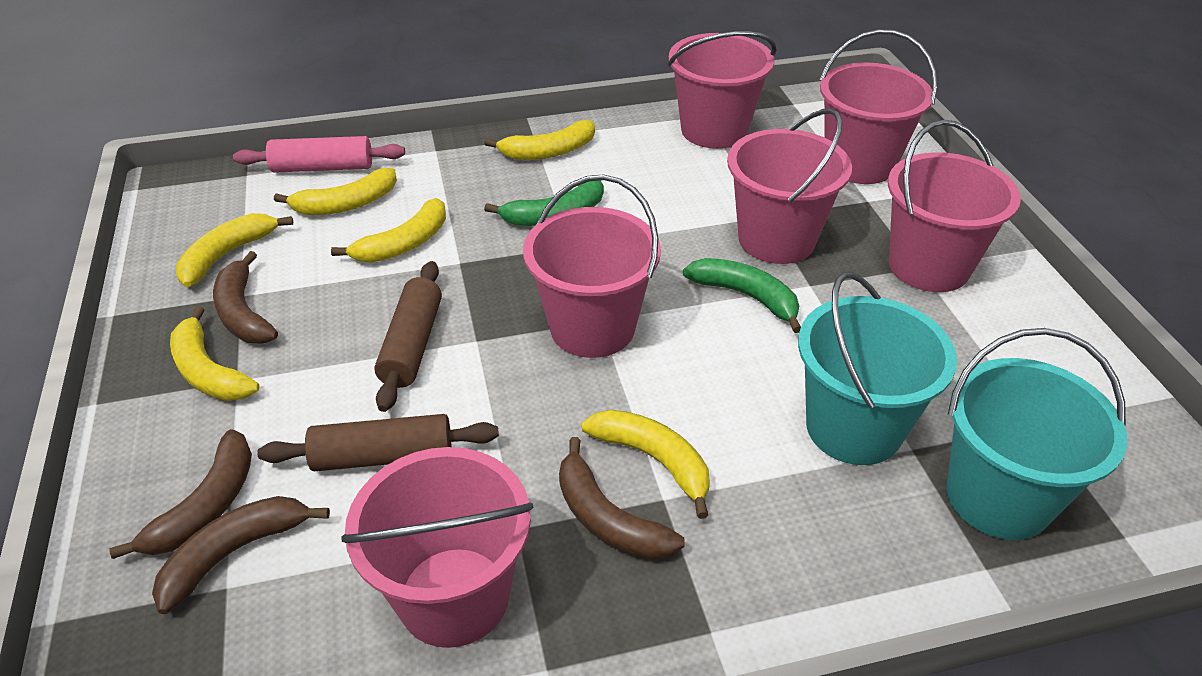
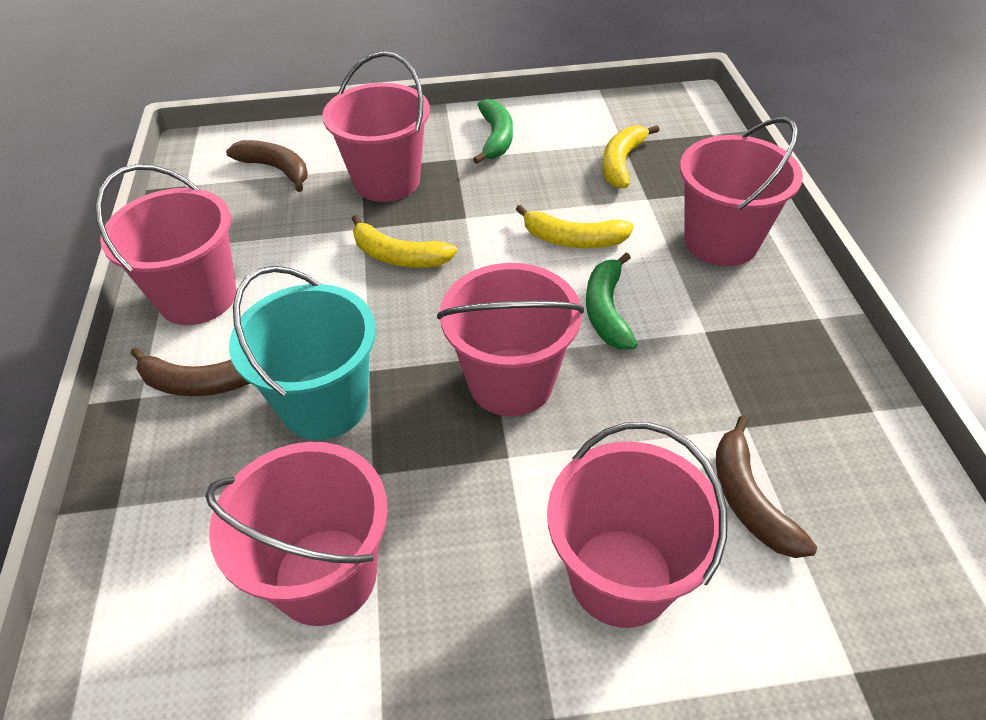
brown banana: 4 -> 3
brown rolling pin: 2 -> 0
pink rolling pin: 1 -> 0
turquoise bucket: 2 -> 1
yellow banana: 6 -> 3

